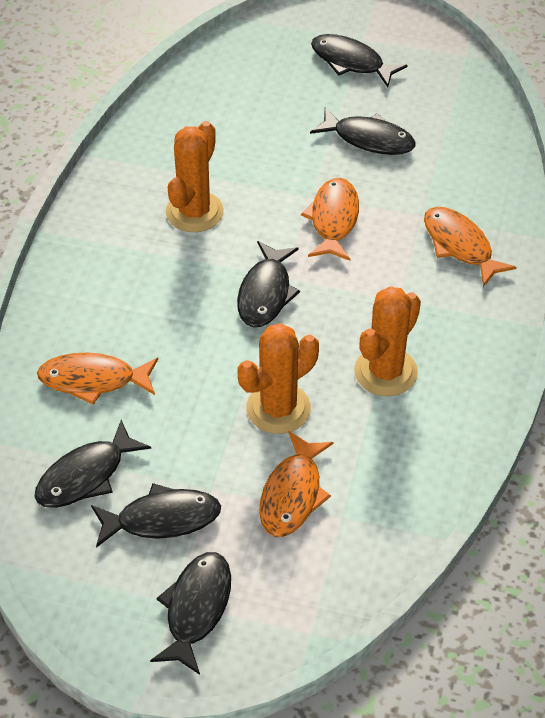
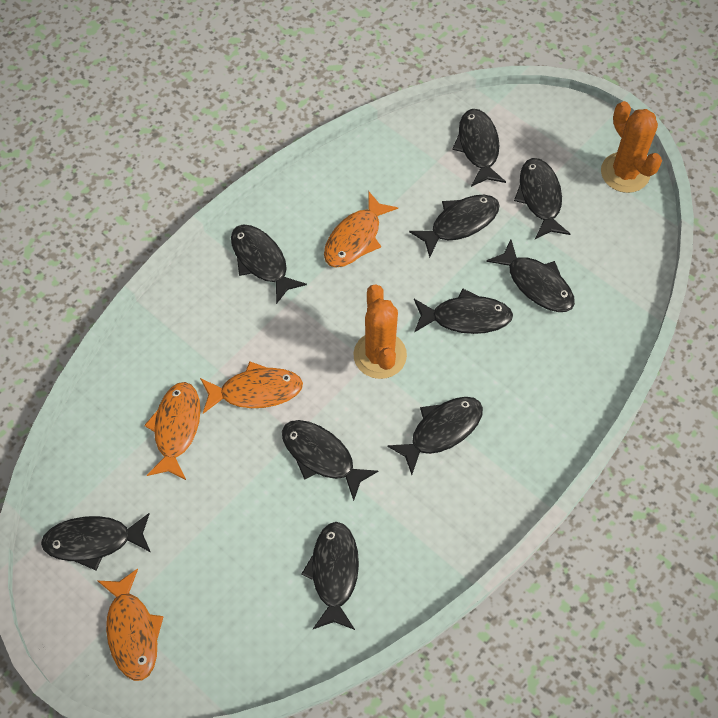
black fish: 6 -> 10
orange cactus: 3 -> 2

